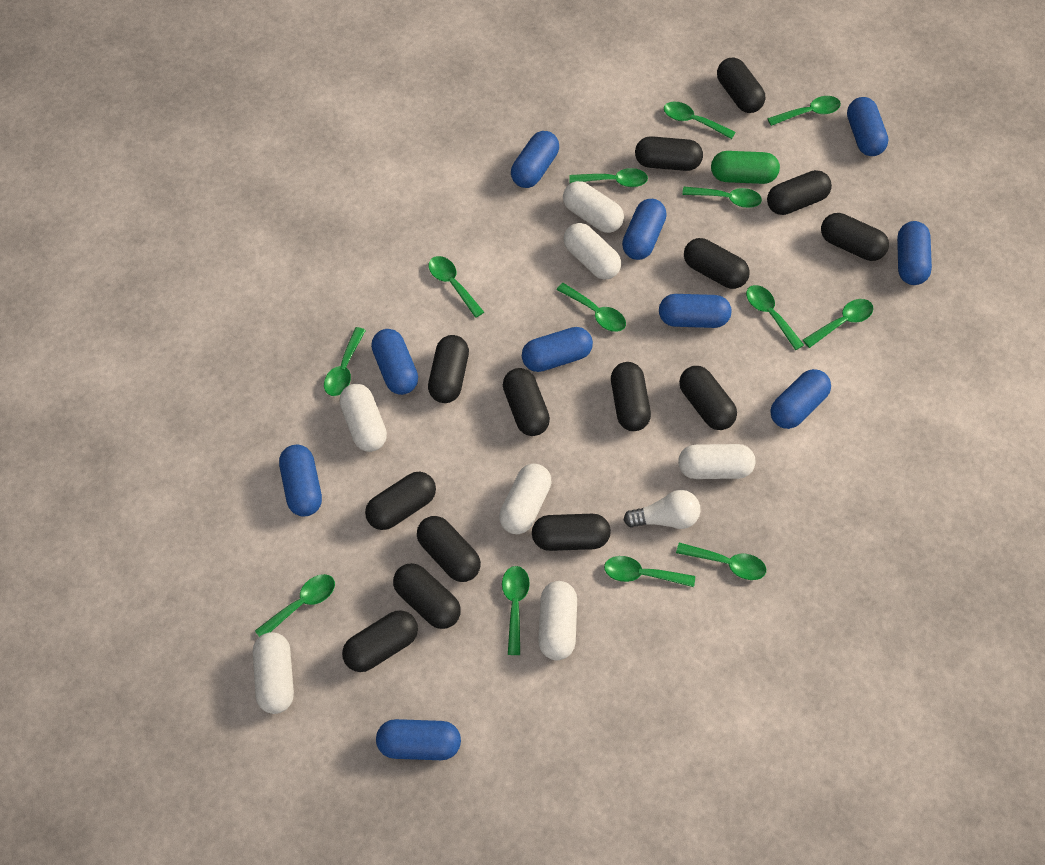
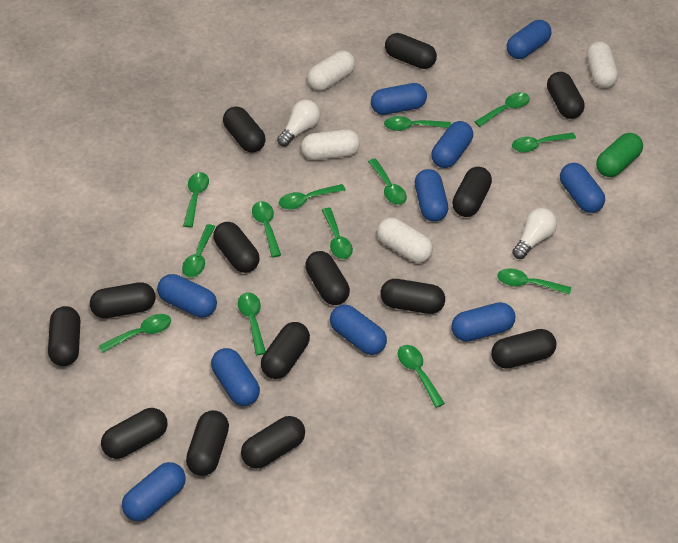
white capsule: 7 -> 4
white light bulb: 1 -> 2

